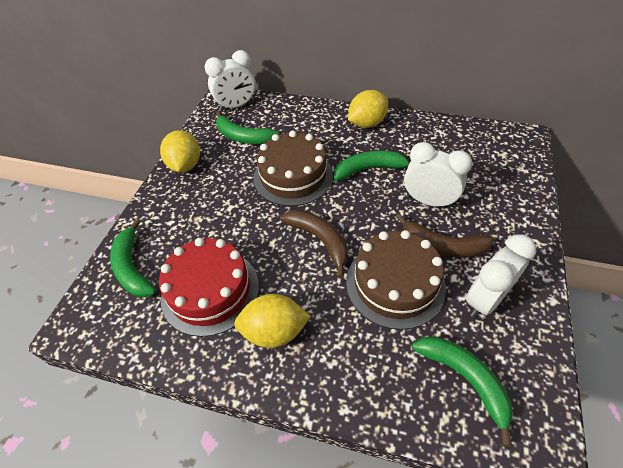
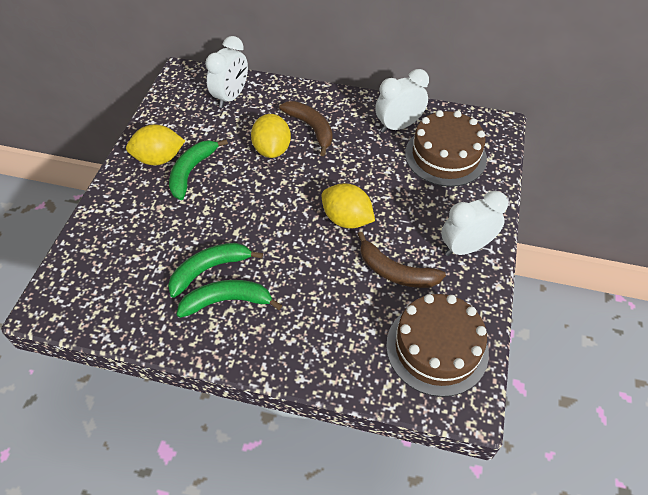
green banana: 4 -> 3
red cake: 1 -> 0

